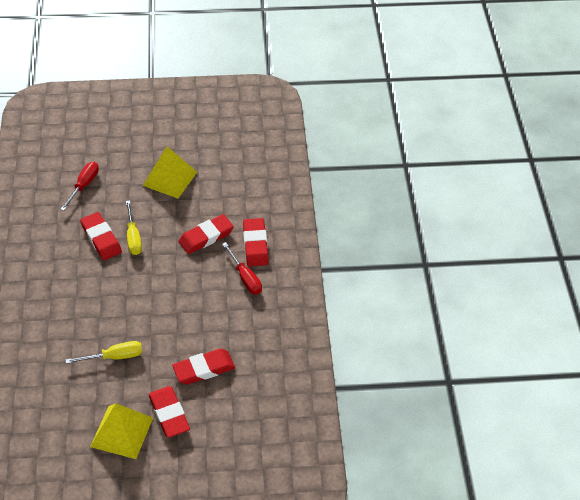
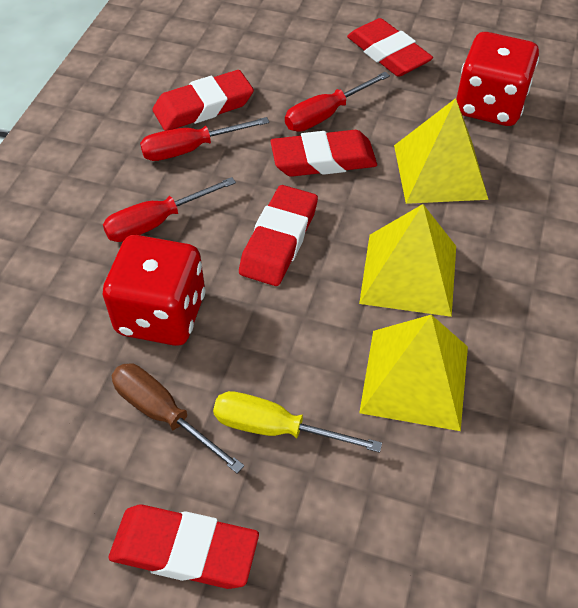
brown screwdriver: 0 -> 1
red dice: 0 -> 2
red screwdriver: 2 -> 3
yellow pyramid: 2 -> 3
yellow screwdriver: 2 -> 1

